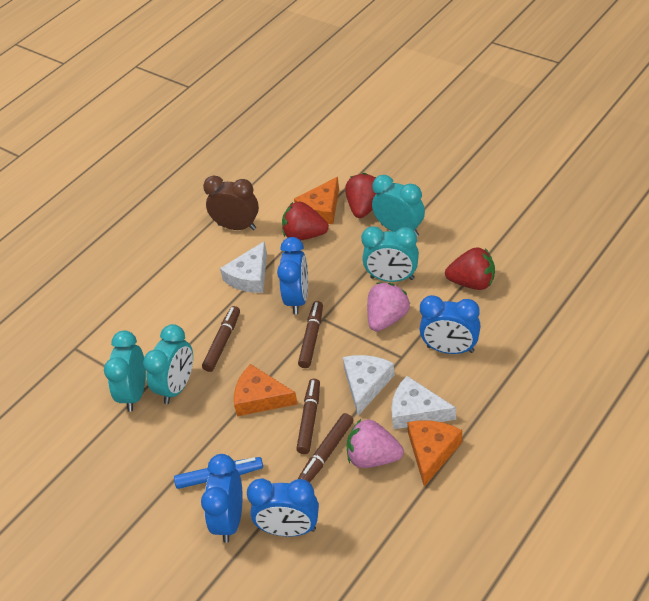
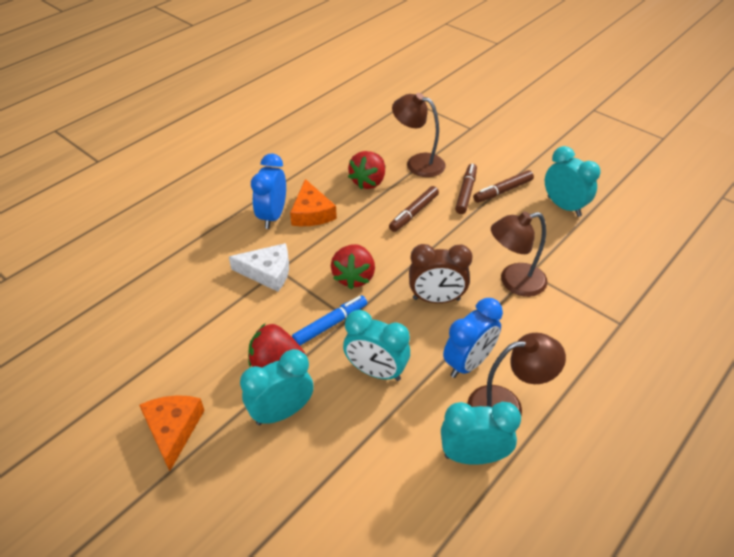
blue clock: 4 -> 2
brown lamp: 0 -> 3
brown marker: 4 -> 3
orange cheese: 3 -> 2
pink strawberry: 2 -> 0
white cheese: 3 -> 1

